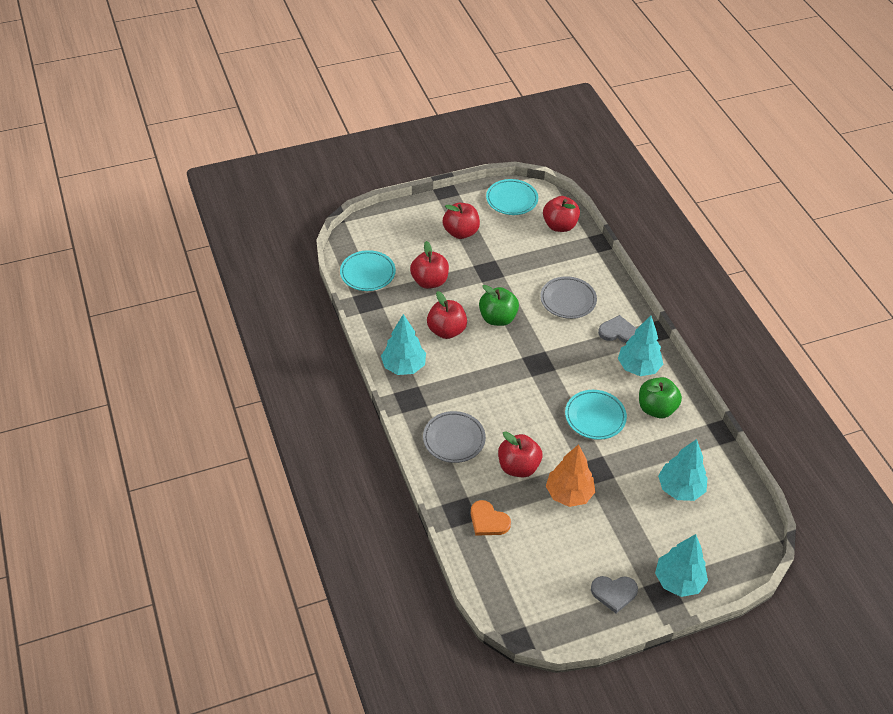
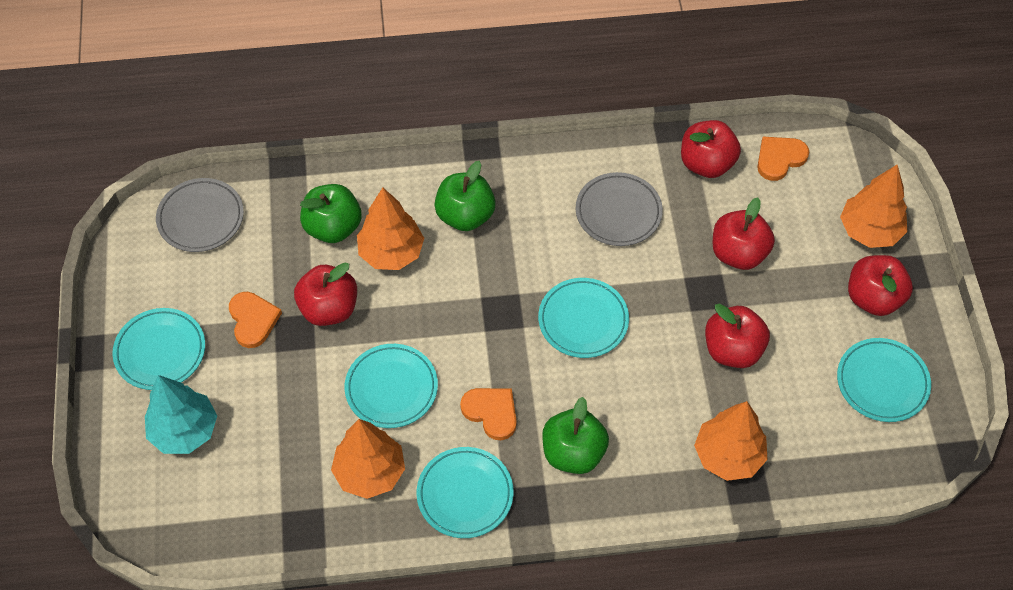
green apple: 2 -> 3
grey heart: 2 -> 0
orange heart: 1 -> 3
orange tree: 1 -> 4
turquoise plate: 3 -> 5
turquoise tree: 4 -> 1

